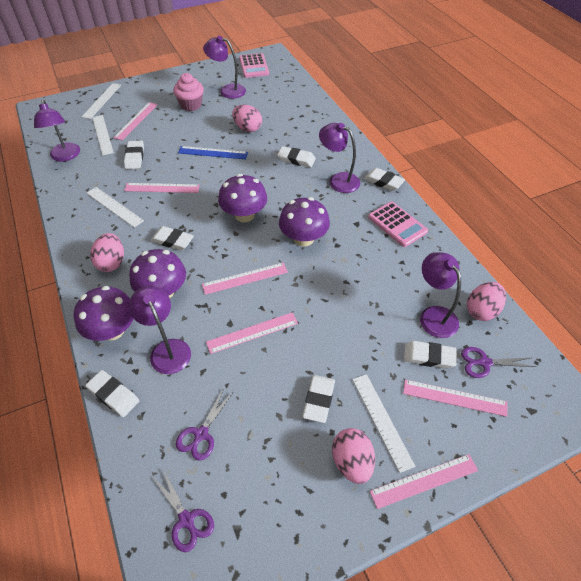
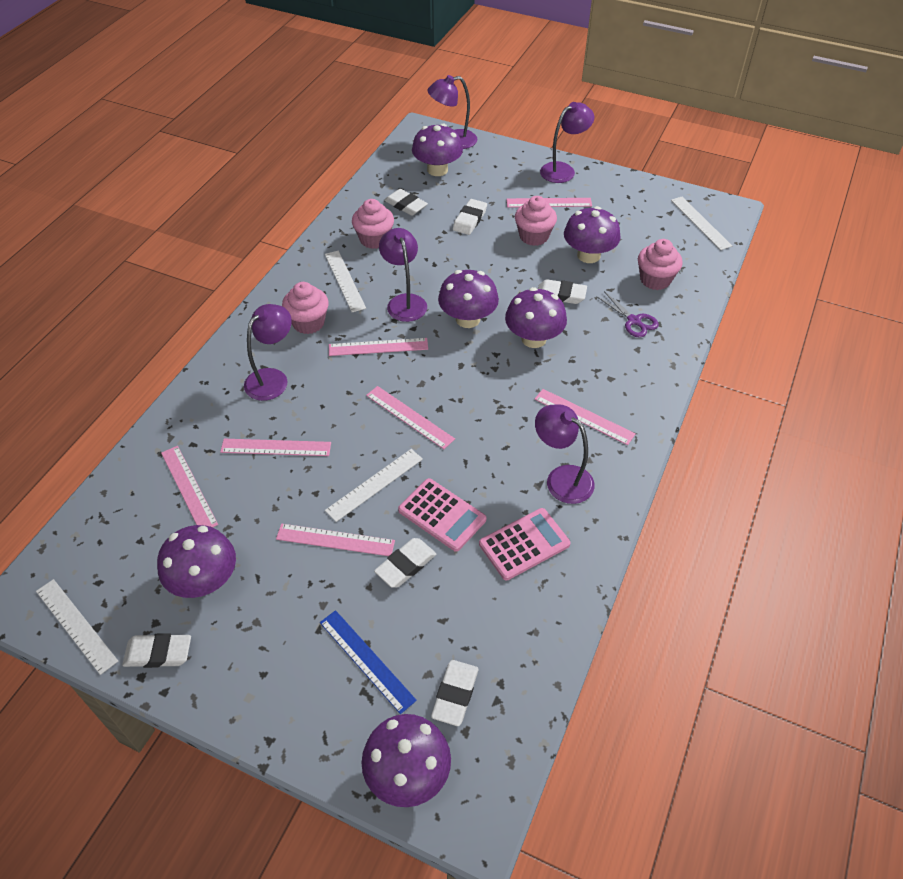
pink cupcake: 1 -> 4
pink egg: 4 -> 0
pink ruler: 6 -> 7
purple mushroom: 4 -> 6
purple scissors: 3 -> 1
white eraser: 7 -> 6

